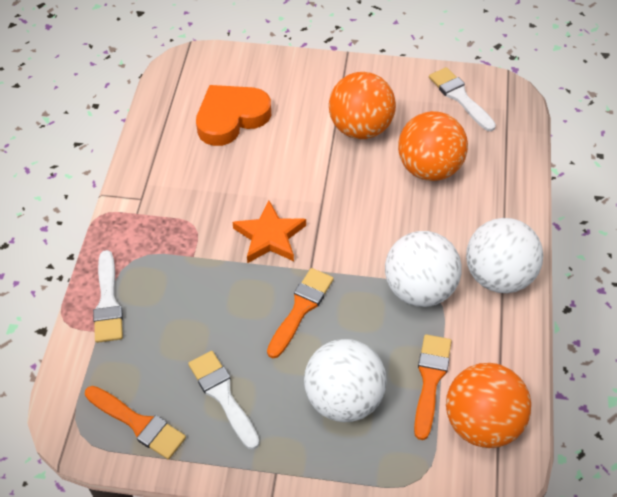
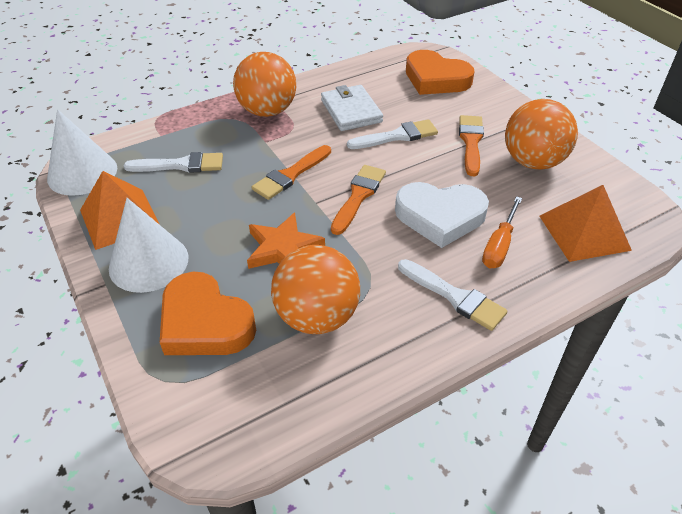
orange heart: 1 -> 2
orange pyramid: 0 -> 2
orange screwdriver: 0 -> 1
white ball: 3 -> 0
white cone: 0 -> 2
white heart: 0 -> 1
white wallet: 0 -> 1

